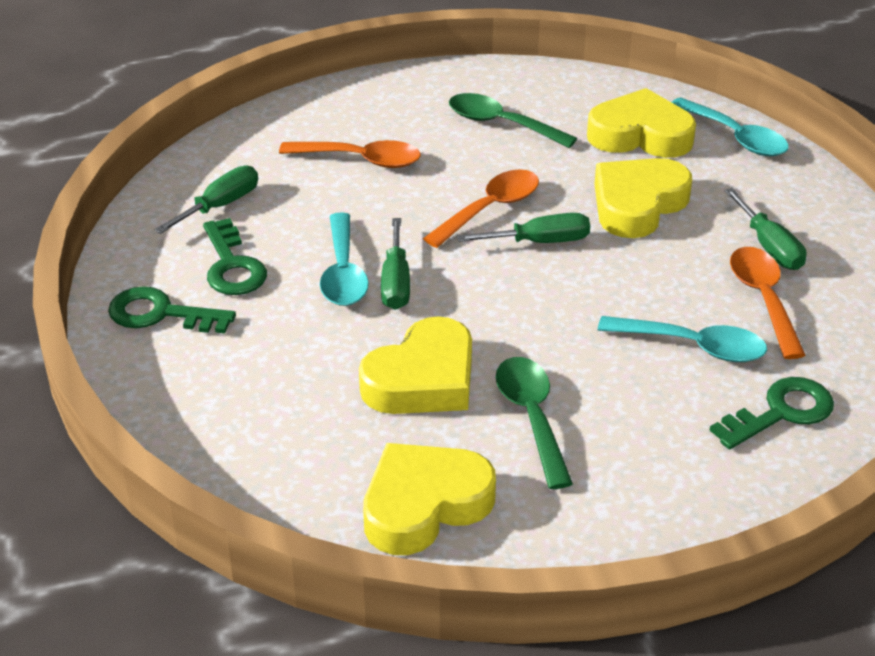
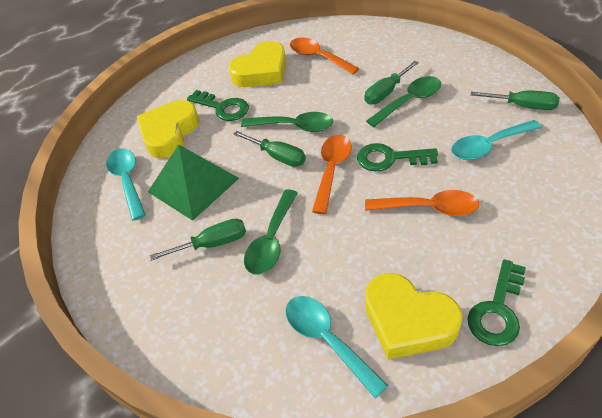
green pyramid: 0 -> 1
green spoon: 2 -> 3
yellow heart: 4 -> 3

